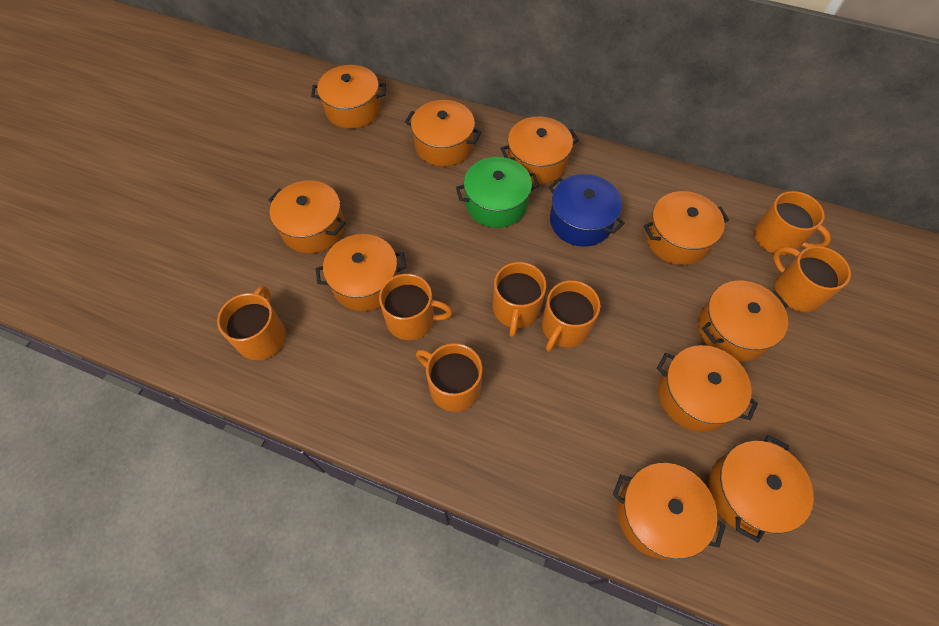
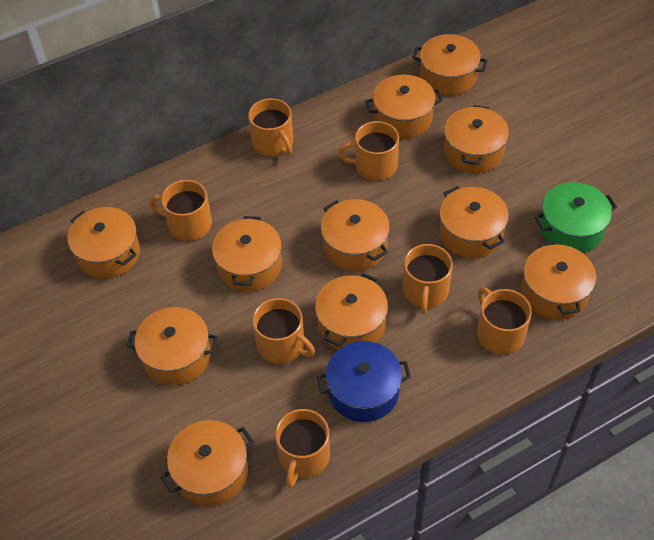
orange pot: 10 -> 11

